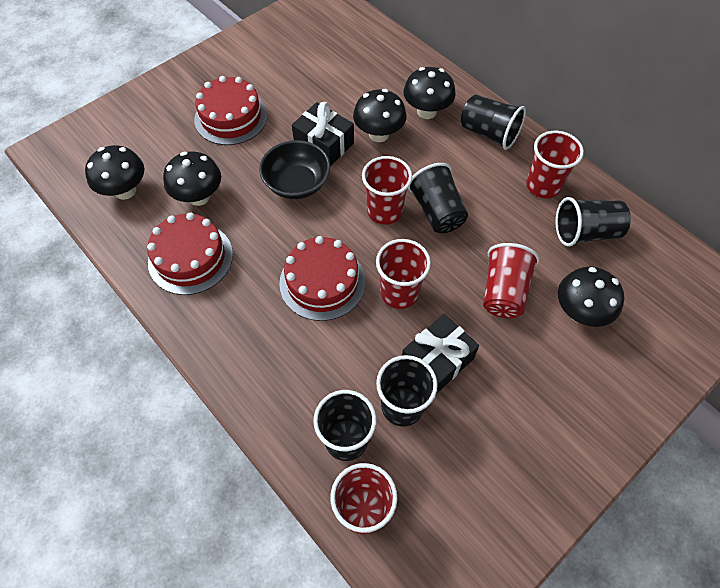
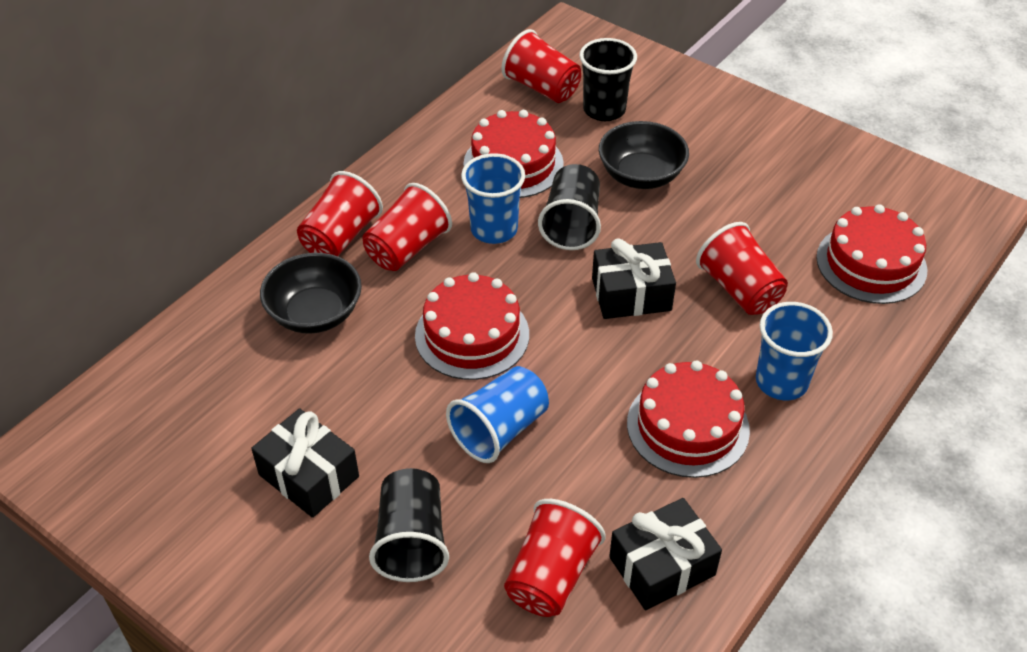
black bowl: 1 -> 2
black cup: 5 -> 3
black gift: 2 -> 3
black mushroom: 5 -> 0
blue cup: 0 -> 3
red cake: 3 -> 4

